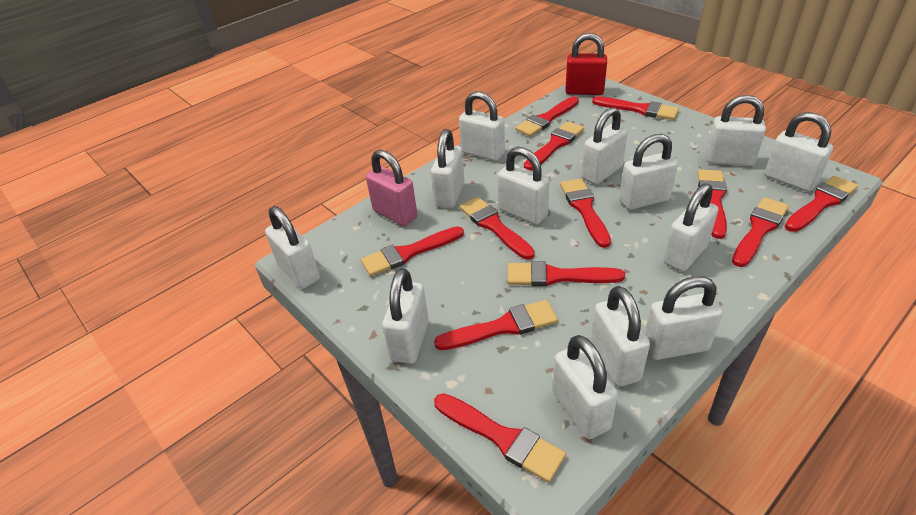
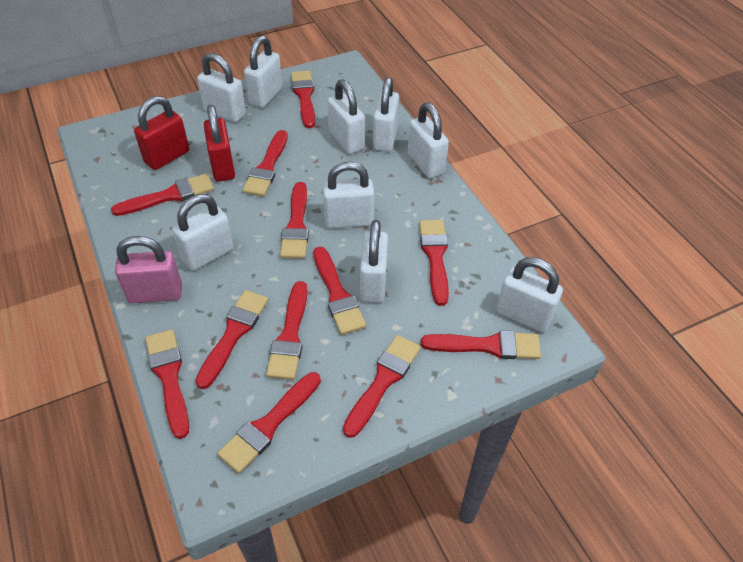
red padlock: 1 -> 2
white padlock: 13 -> 9

